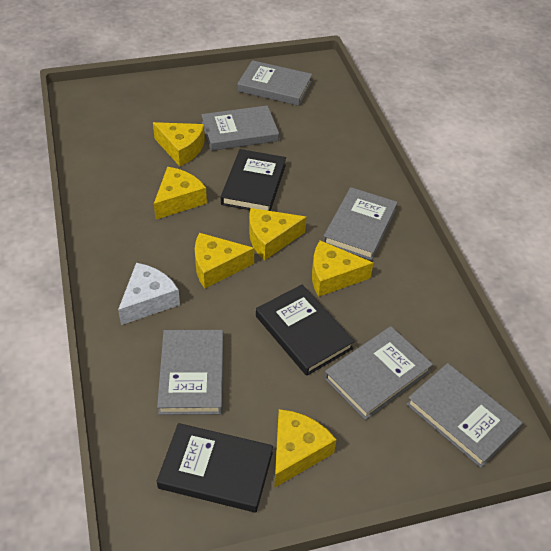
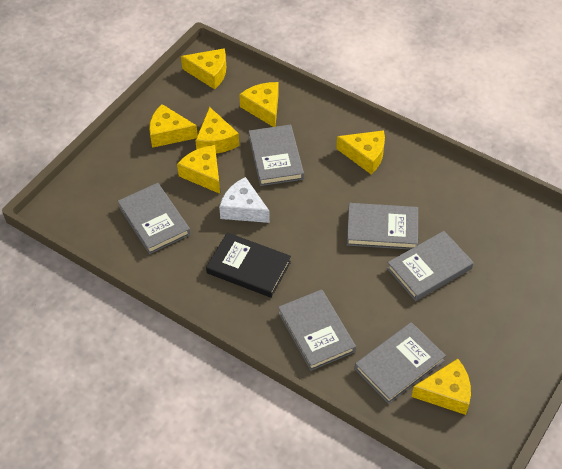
black book: 3 -> 1
yellow cheese: 6 -> 7

